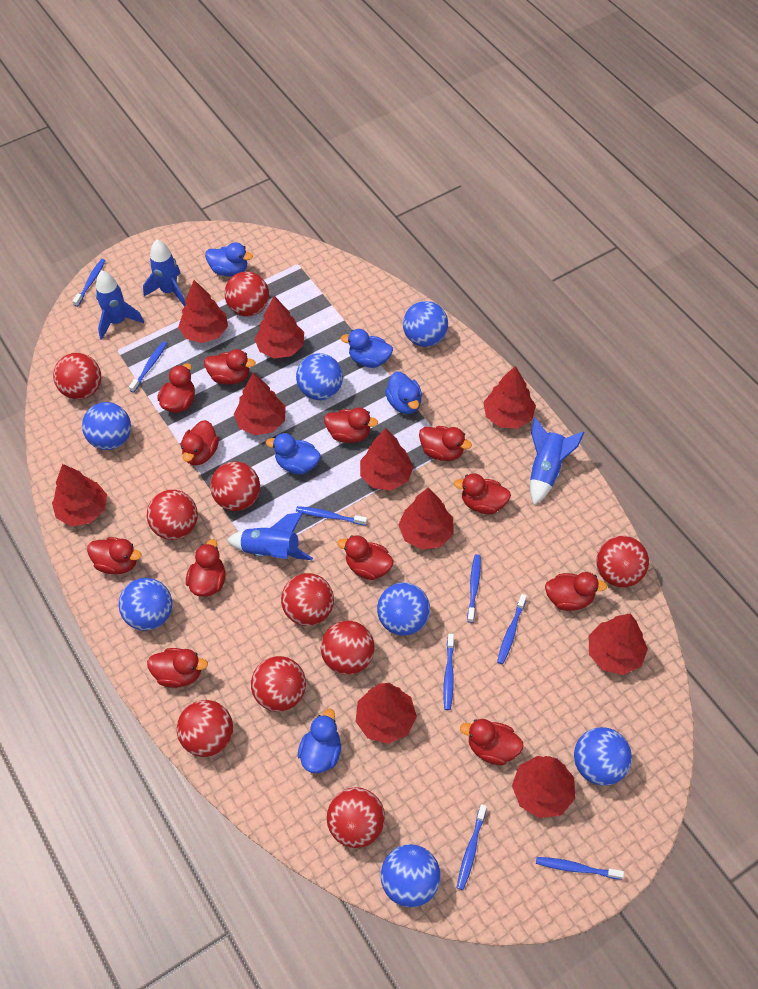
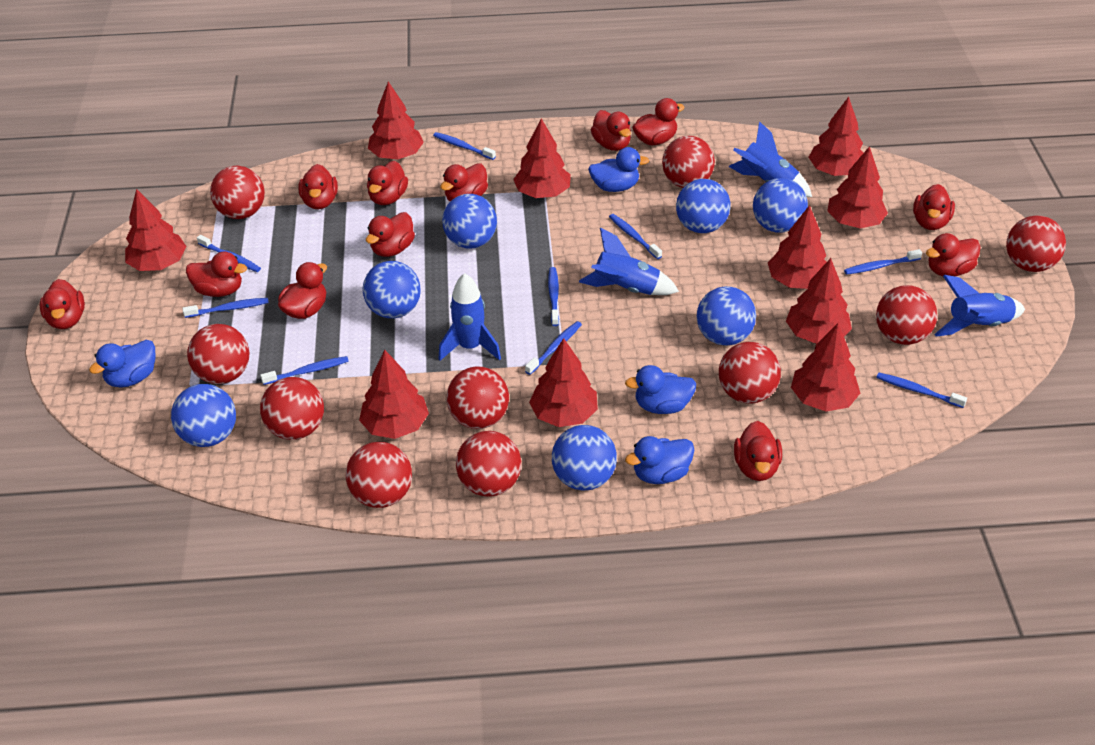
blue duck: 5 -> 4
blue toothbrush: 8 -> 9

